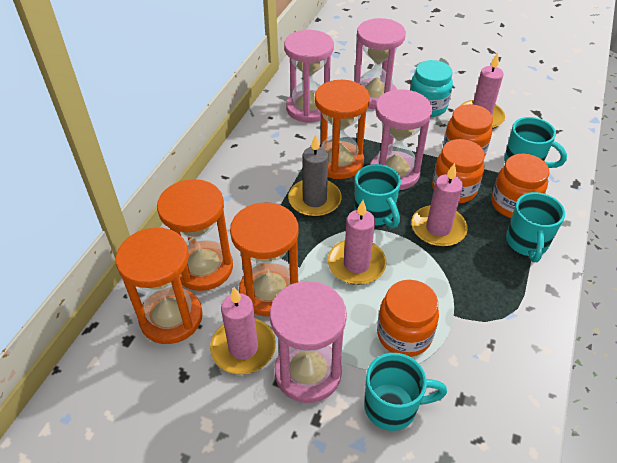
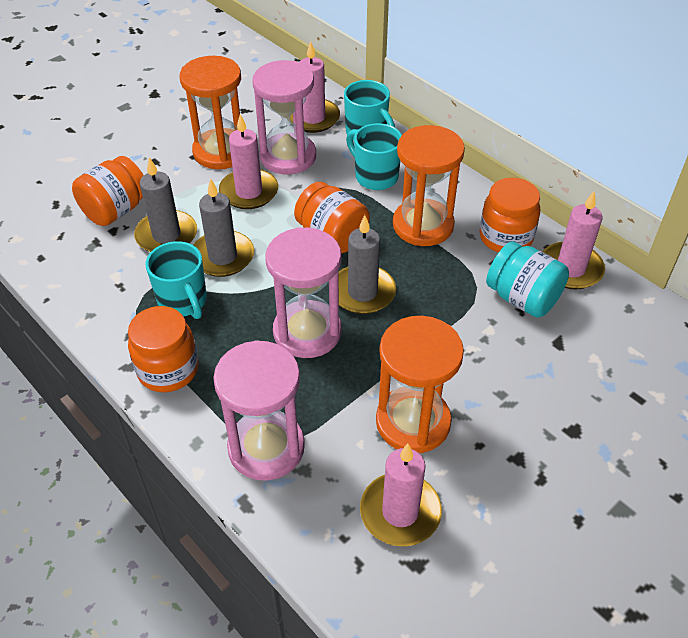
grey candle: 1 -> 3
orange hourglass: 4 -> 3
pink hourglass: 4 -> 3
turquoise mug: 4 -> 3

